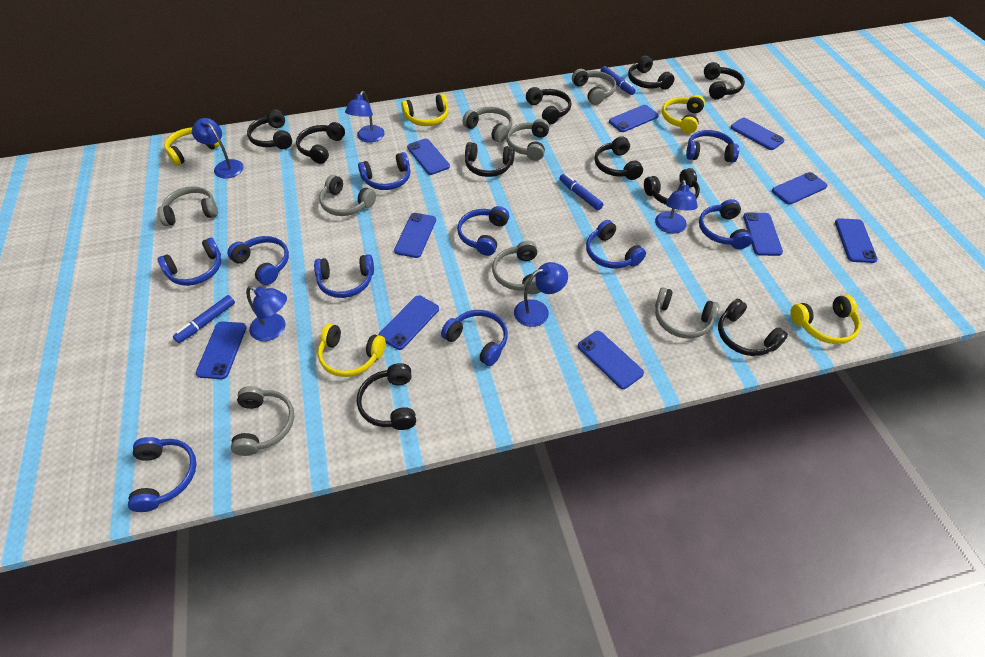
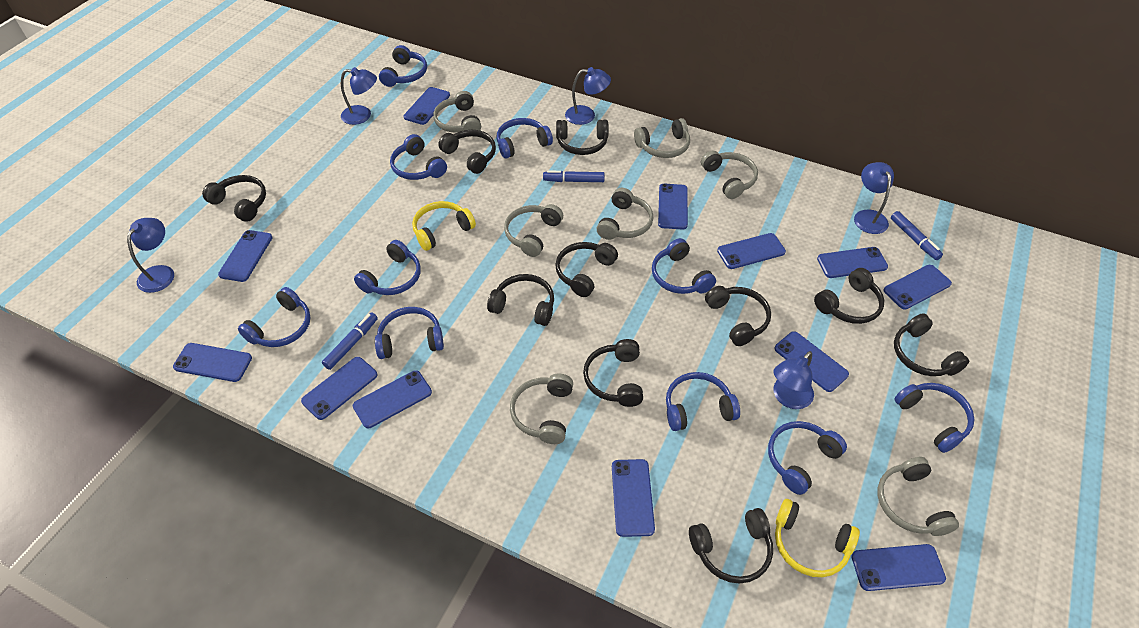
blue phone: 10 -> 12
grey headphones: 8 -> 7
yellow headphones: 5 -> 2

